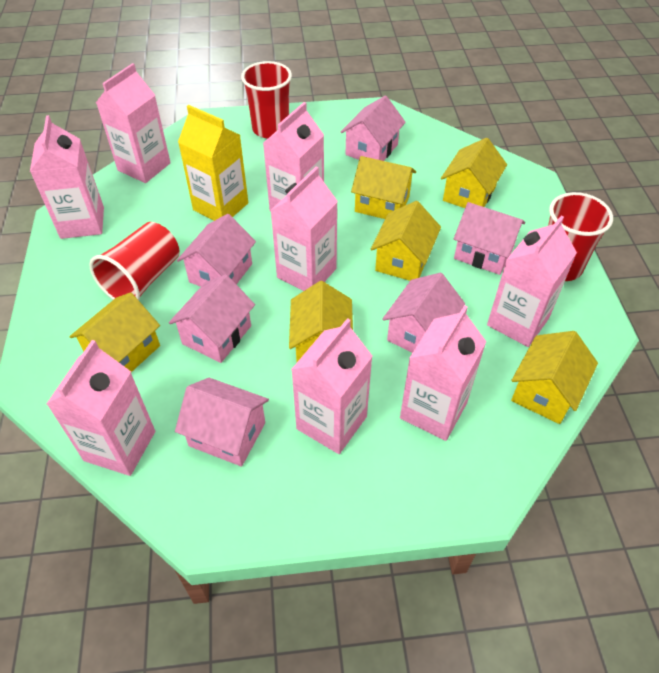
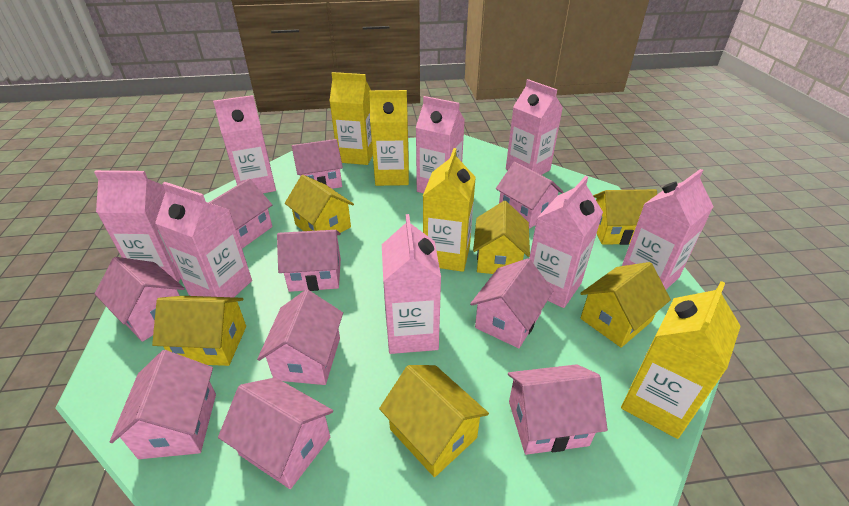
pink house: 6 -> 10
red cup: 3 -> 0
yellow carton: 1 -> 4

